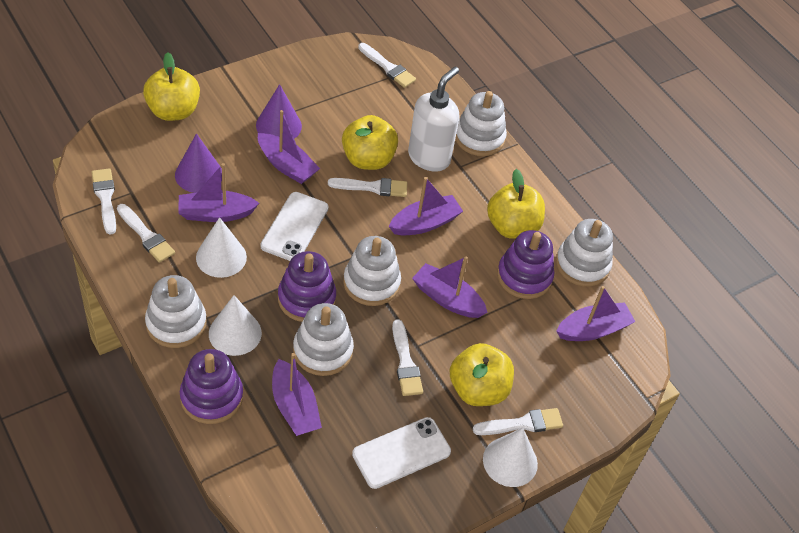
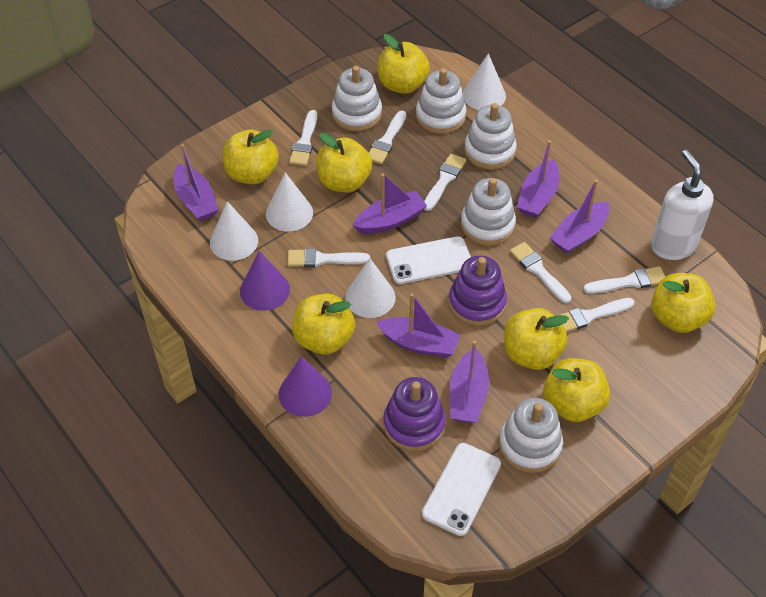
purple stacking toy: 3 -> 2
white brush: 6 -> 7
white cone: 3 -> 4
yellow apple: 4 -> 7

